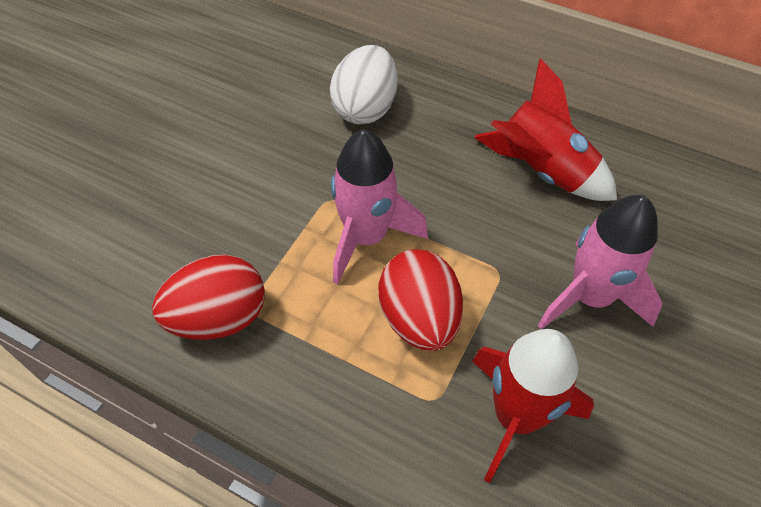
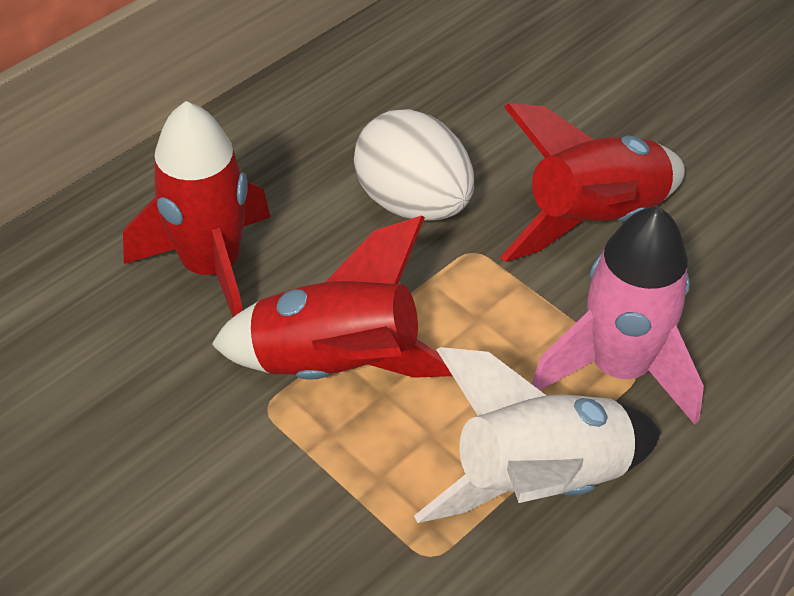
pink rocket: 2 -> 1
red egg: 2 -> 0
red rocket: 2 -> 3
white rocket: 0 -> 1

